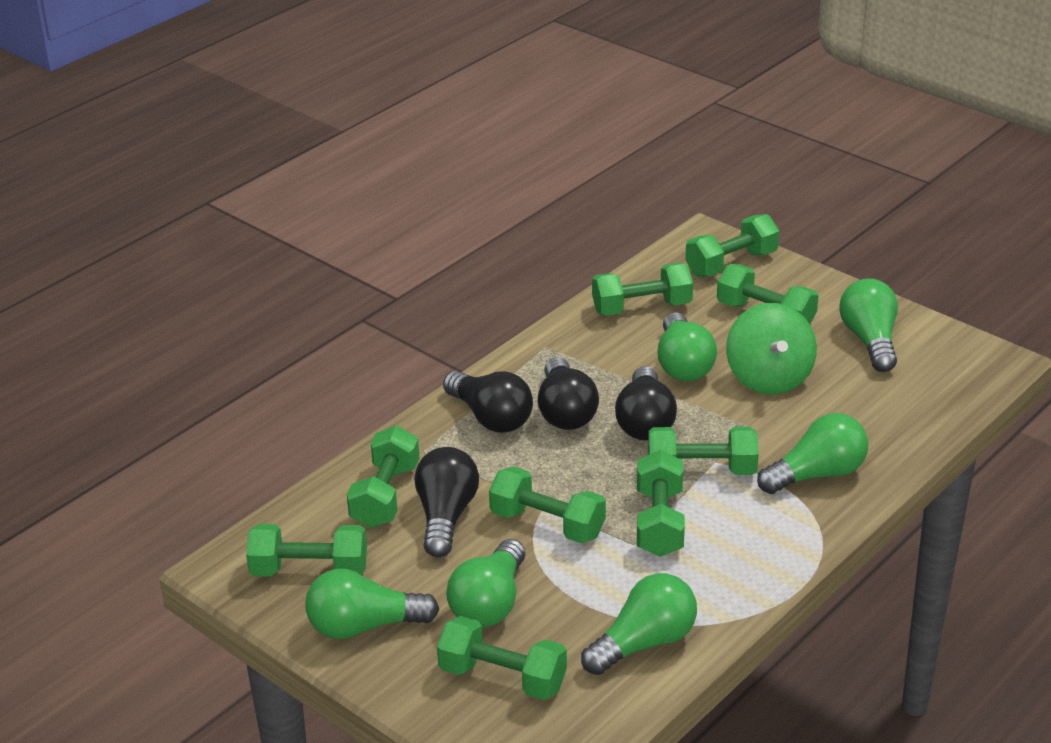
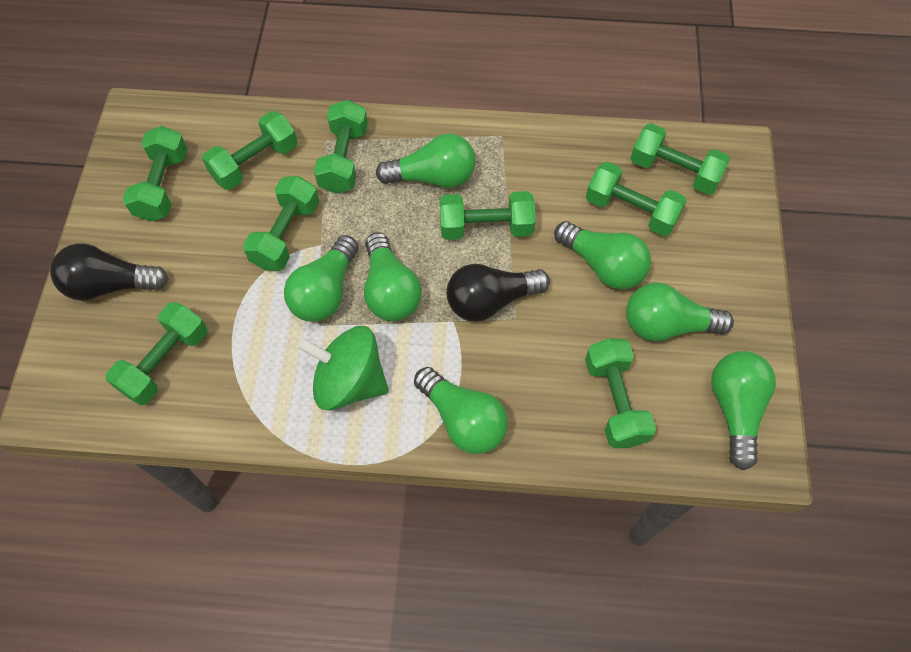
black light bulb: 4 -> 2
green light bulb: 6 -> 7

